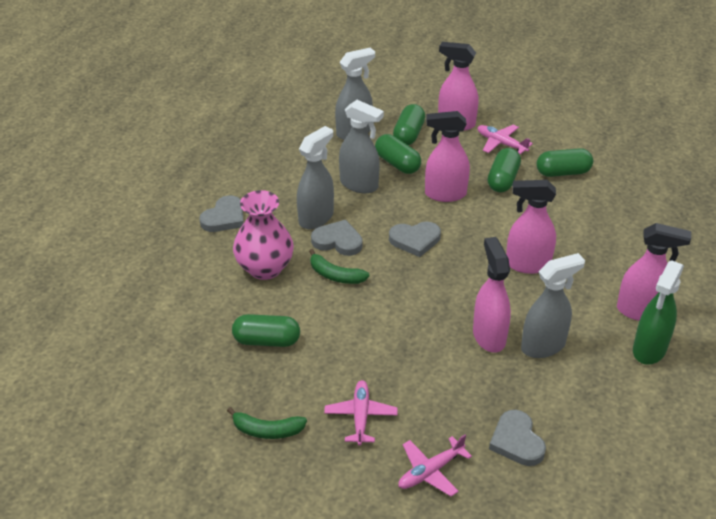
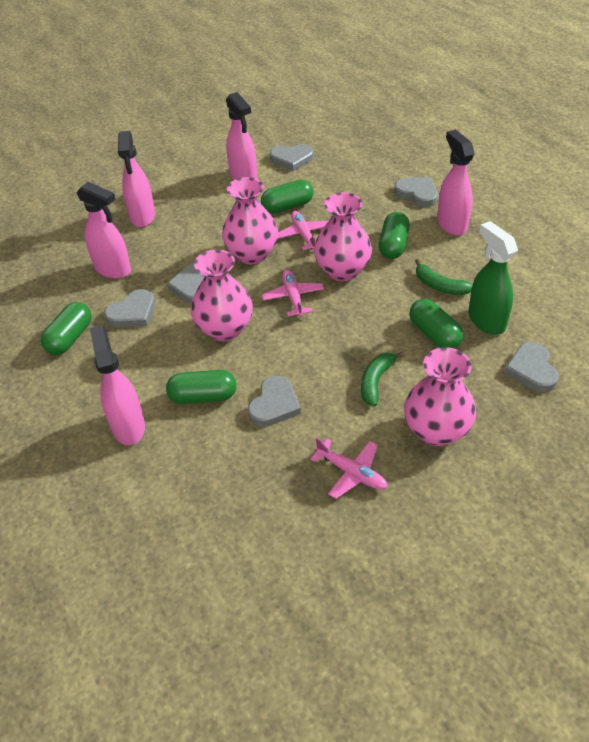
grey heart: 4 -> 6
grey spray bottle: 4 -> 0
pink vase: 1 -> 4

